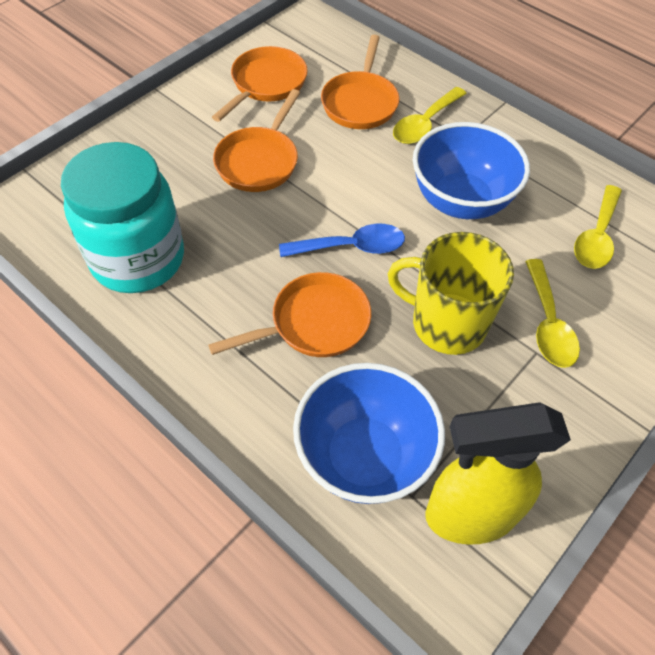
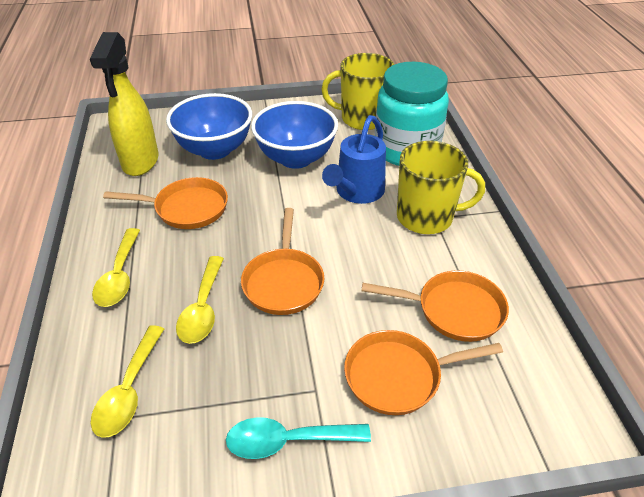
blue spoon: 1 -> 0
blue watering can: 0 -> 1
turquoise spoon: 0 -> 1
yellow mug: 1 -> 2

